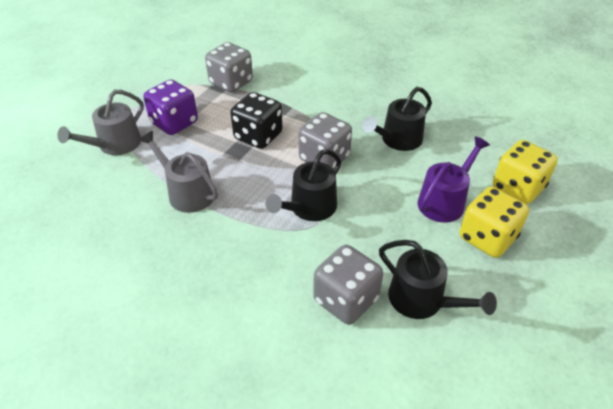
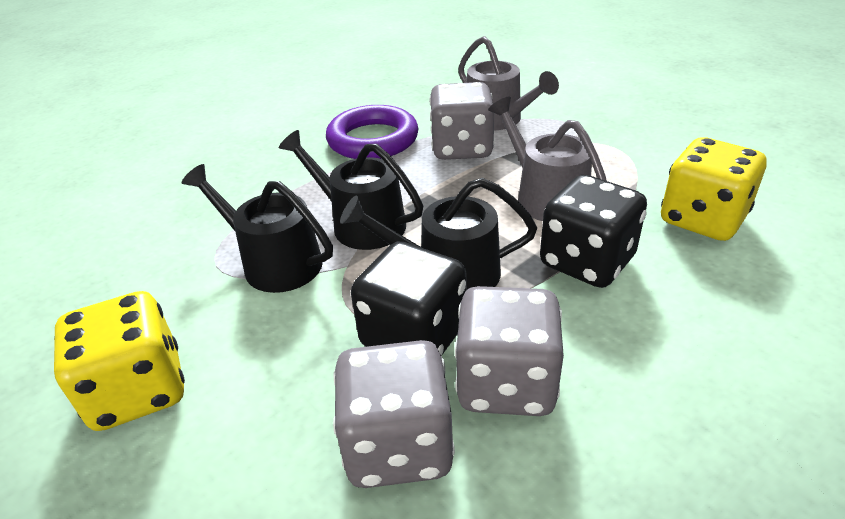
black dice: 1 -> 2
purple dice: 1 -> 0
purple ring: 0 -> 1
purple watering can: 1 -> 0

